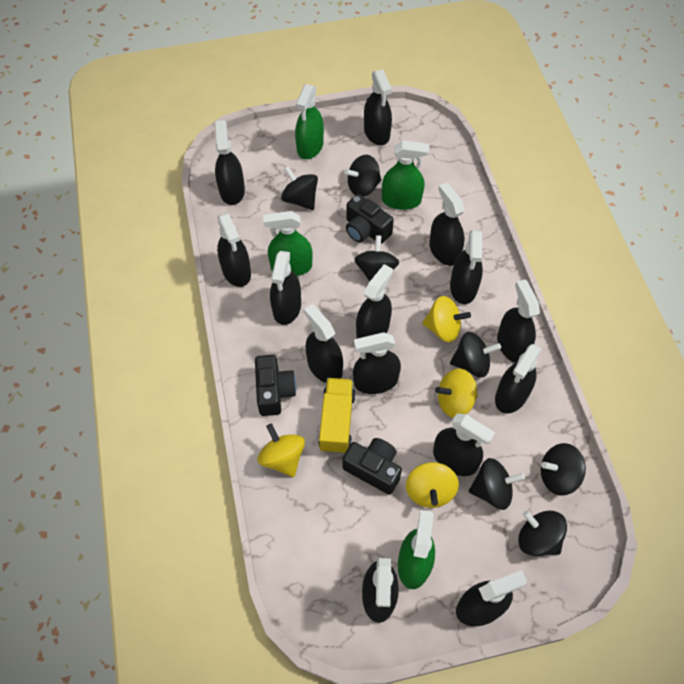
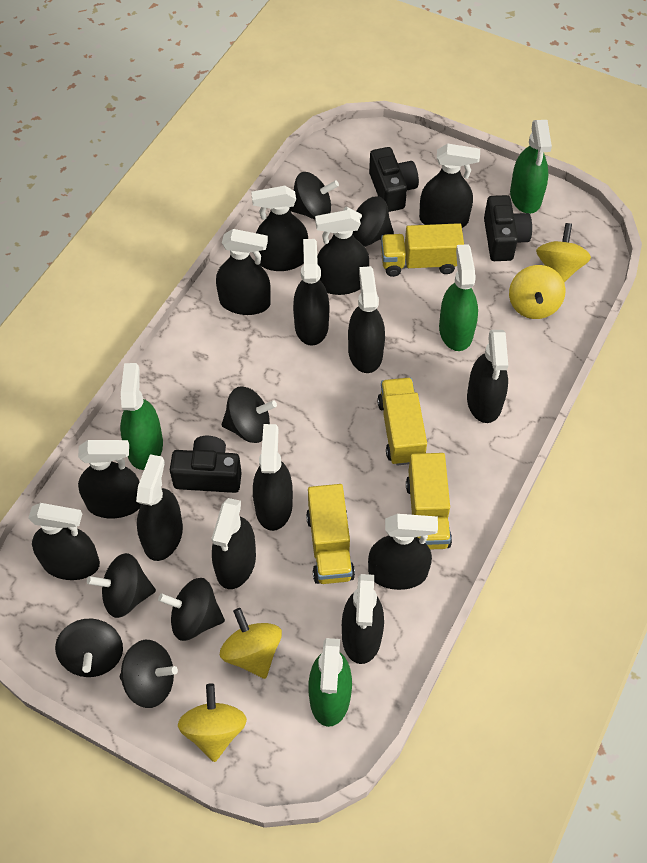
yellow truck: 1 -> 4

